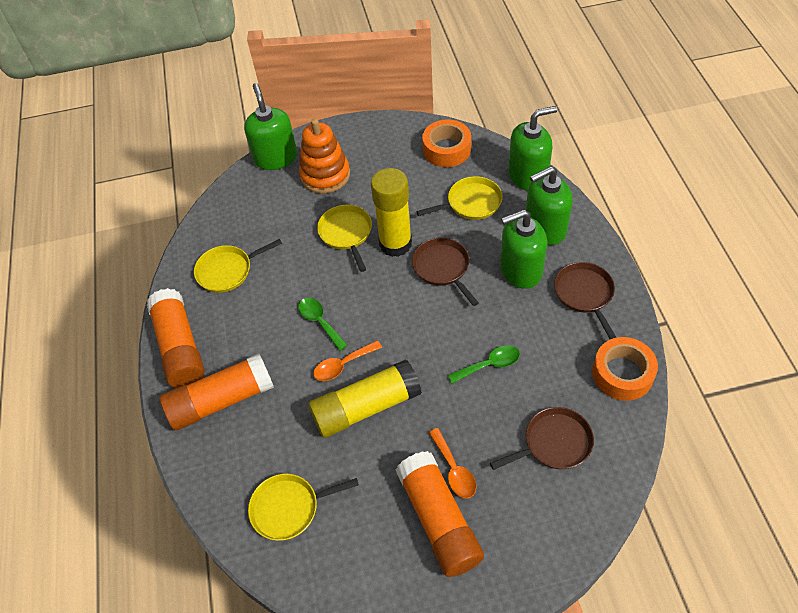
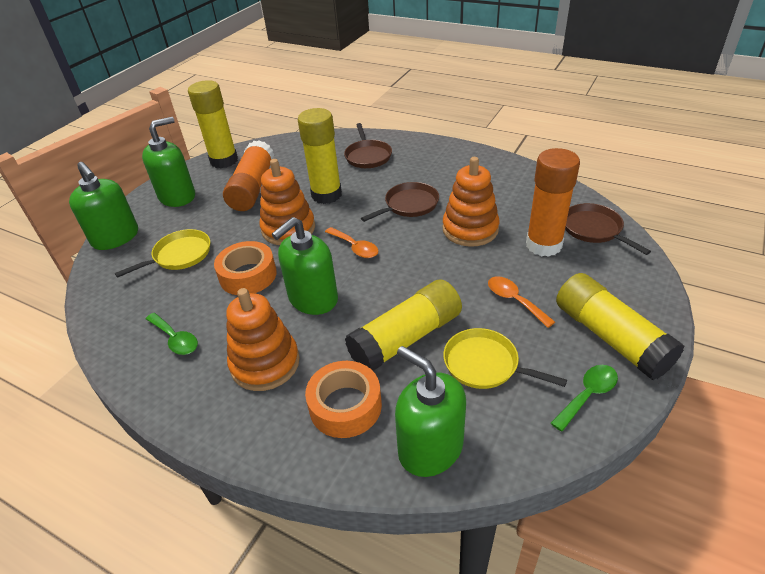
orange glue stick: 3 -> 2
orange stacking toy: 1 -> 3
yellow glue stick: 2 -> 4
yellow pan: 4 -> 2

